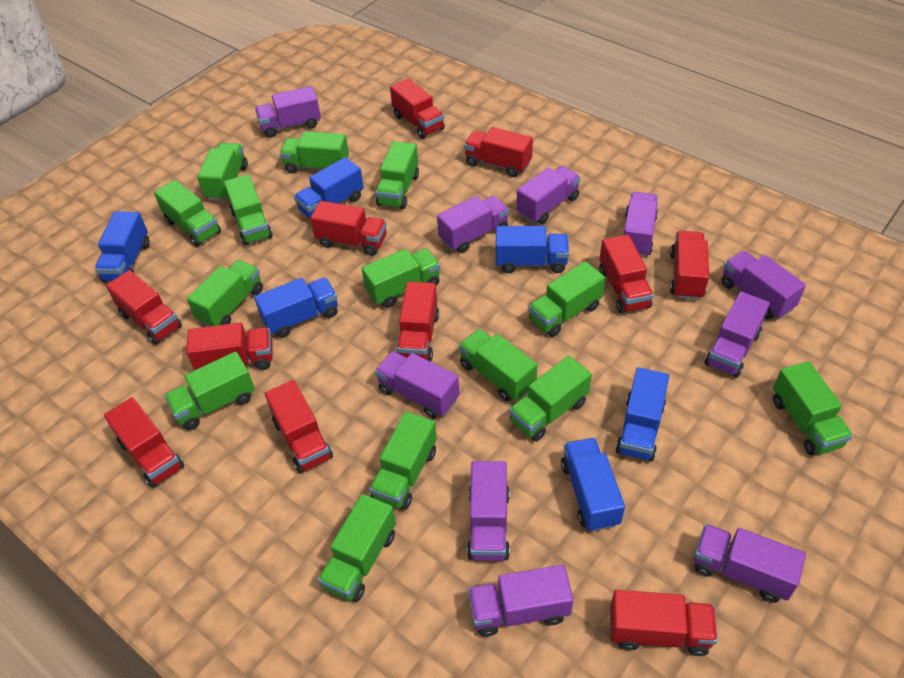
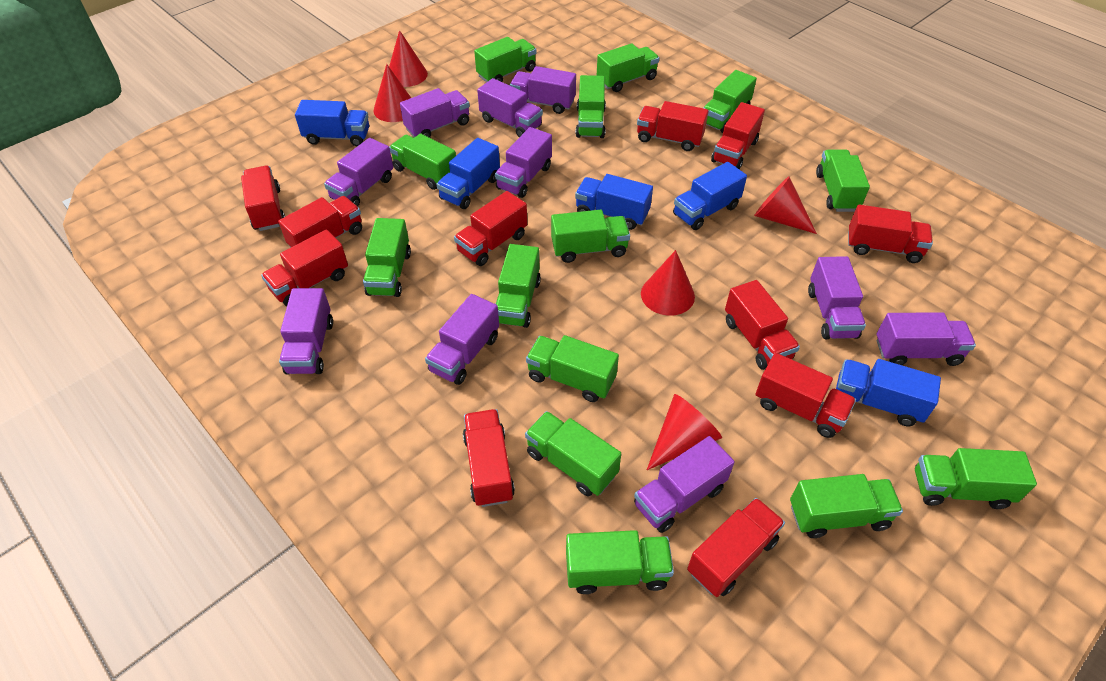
blue truck: 6 -> 5
red cone: 0 -> 5

